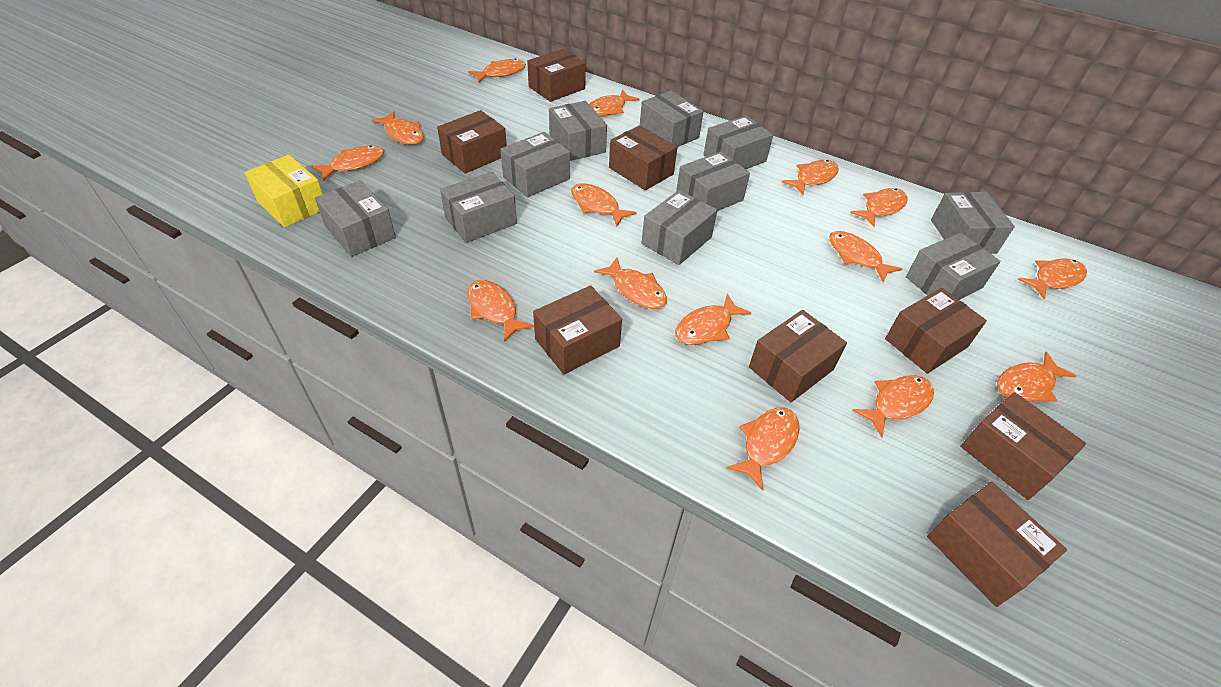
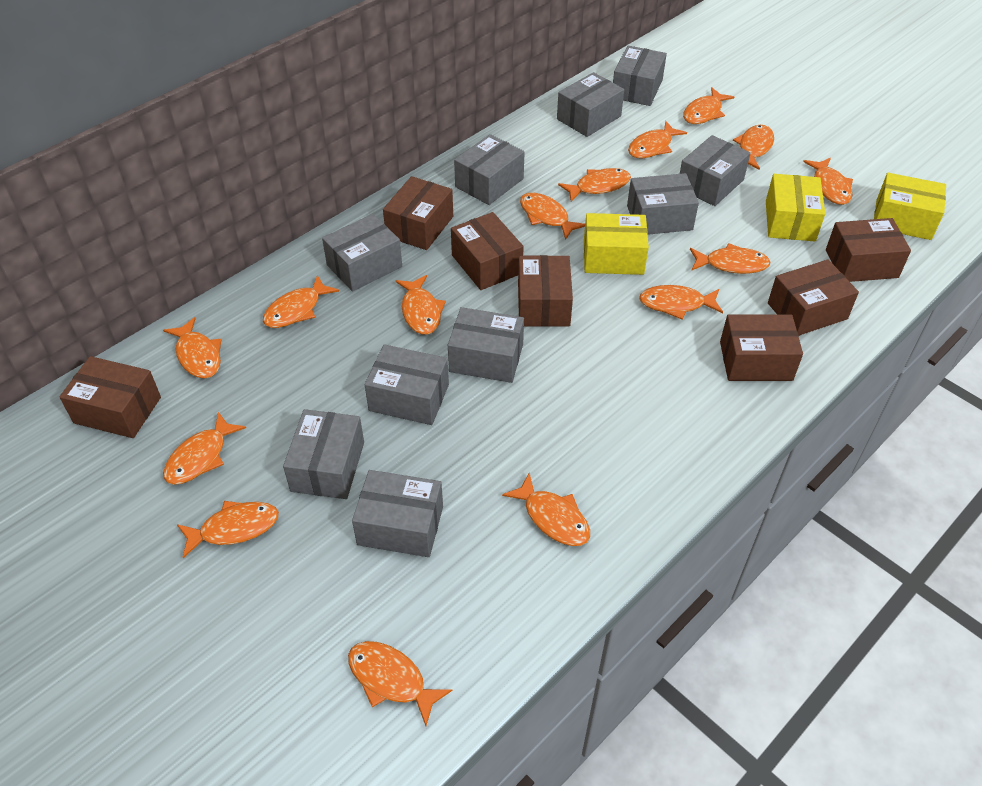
brown box: 8 -> 7
yellow box: 1 -> 3

